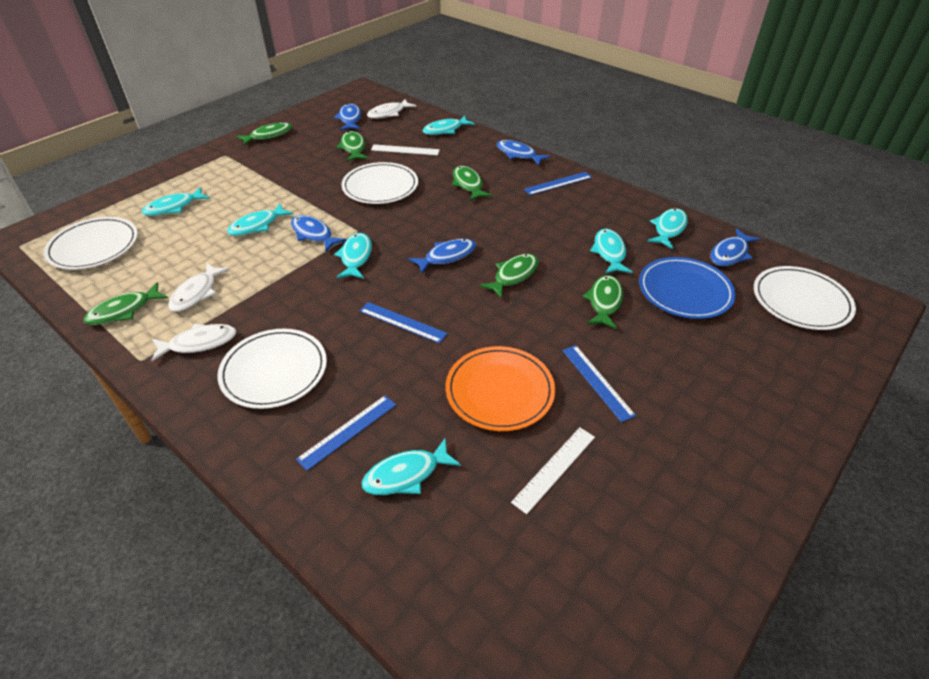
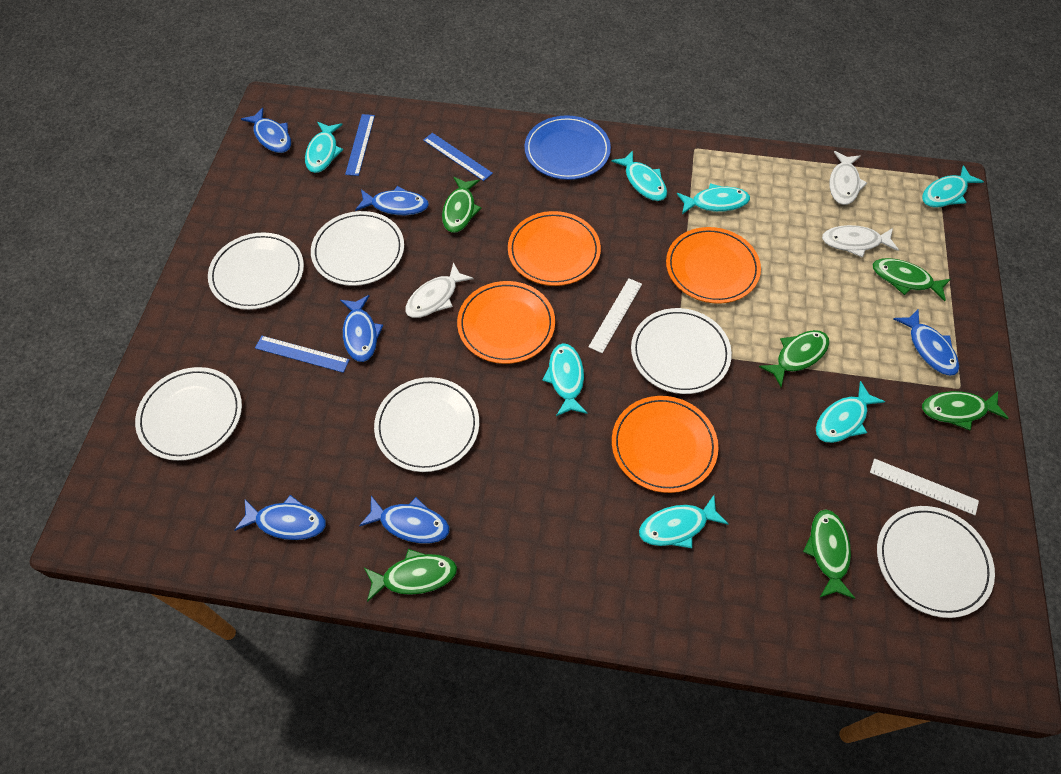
blue fish: 5 -> 6
blue ruler: 4 -> 3
orange plate: 1 -> 4
white plate: 4 -> 6

